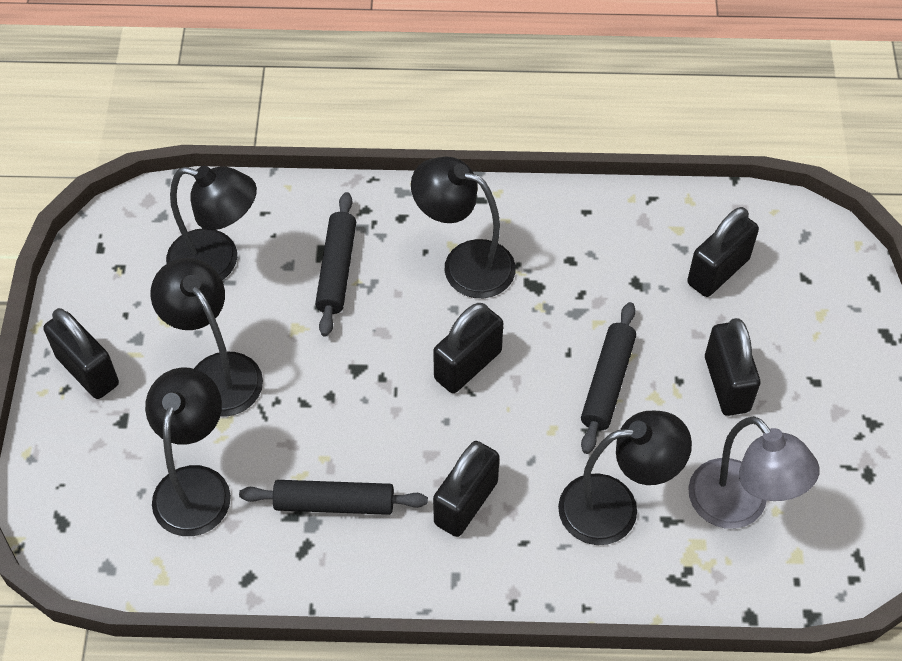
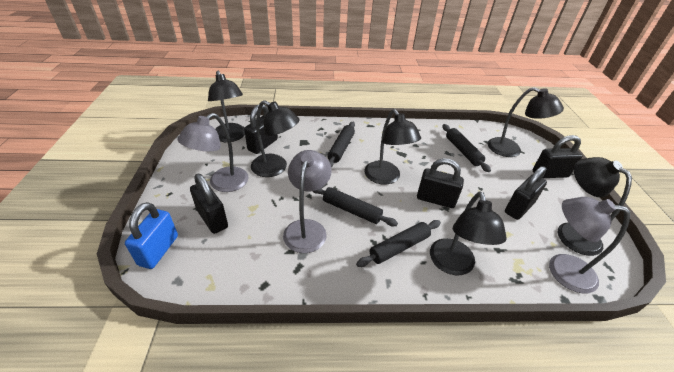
black lamp: 5 -> 6
black rolling pin: 3 -> 4
blue padlock: 0 -> 1
grey lamp: 1 -> 3

